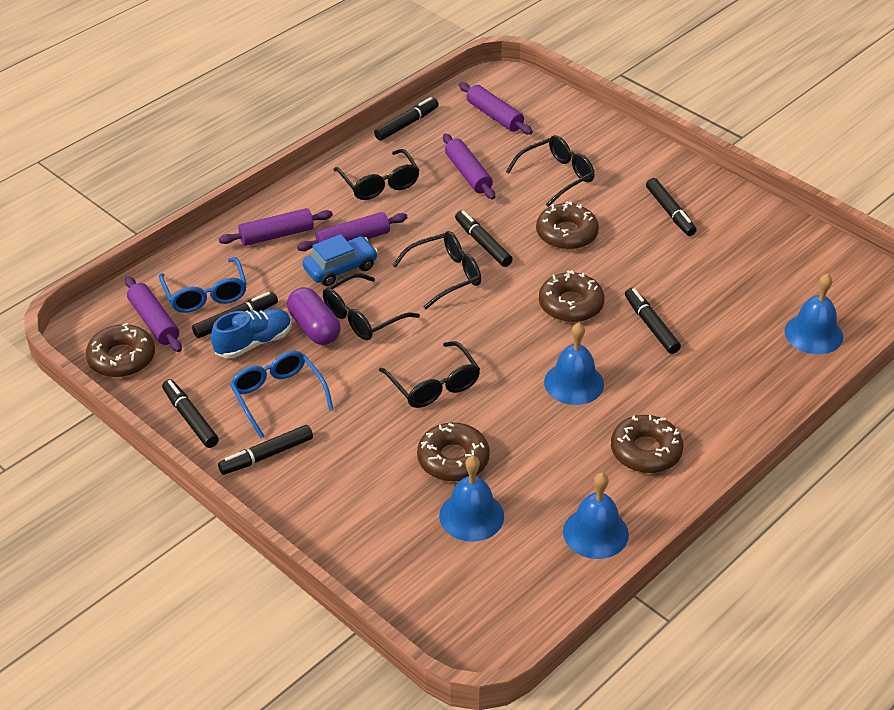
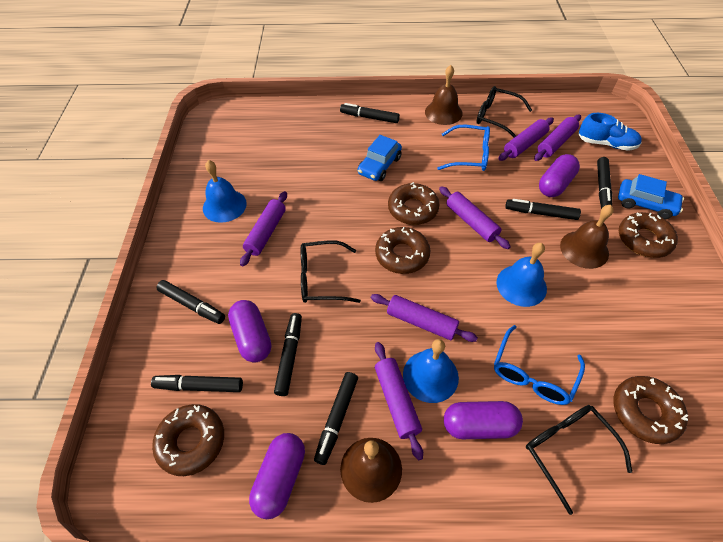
black glasses: 5 -> 3
blue bell: 4 -> 3
blue car: 1 -> 2
brown bell: 0 -> 3
purple capsule: 1 -> 4
purple rolling pin: 5 -> 6

